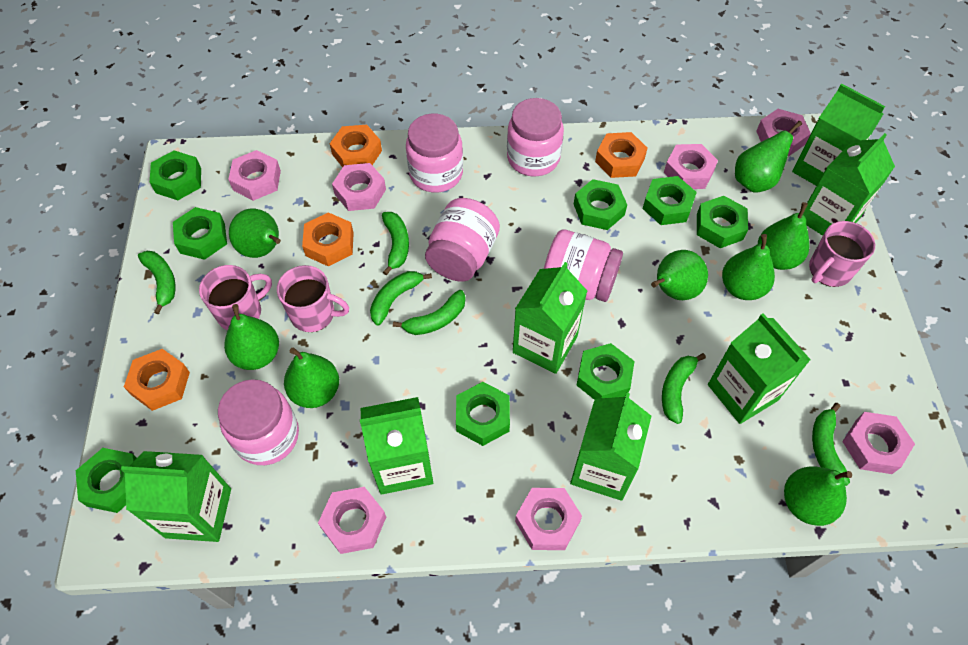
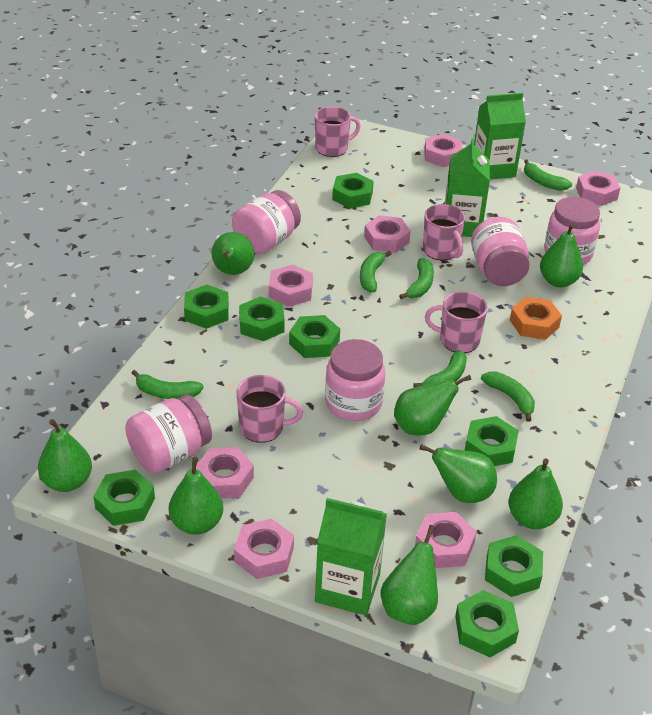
green carton: 7 -> 3
orange nut: 4 -> 1
pink mug: 3 -> 4

